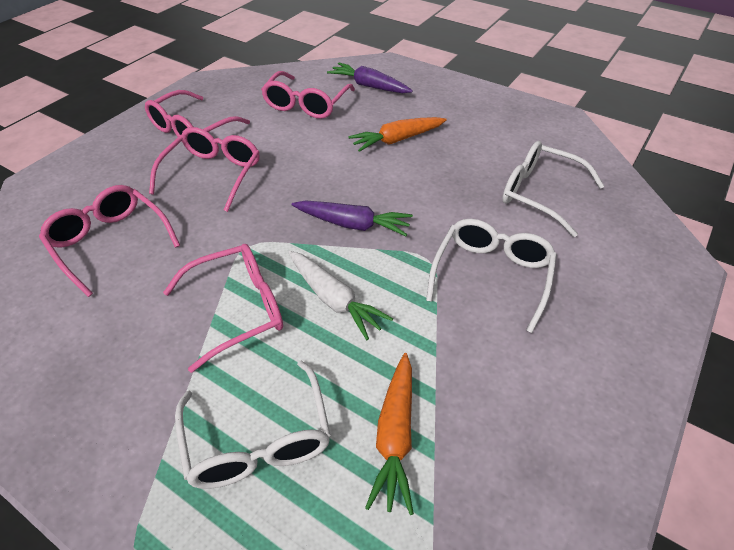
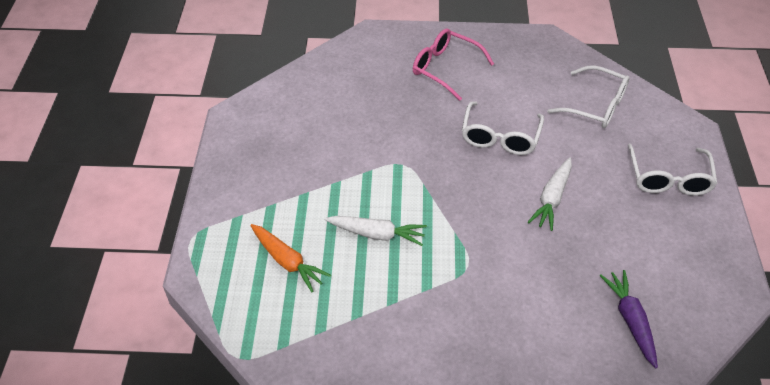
orange carrot: 2 -> 1
pink glasses: 5 -> 1
purple carrot: 2 -> 1
white carrot: 1 -> 2

